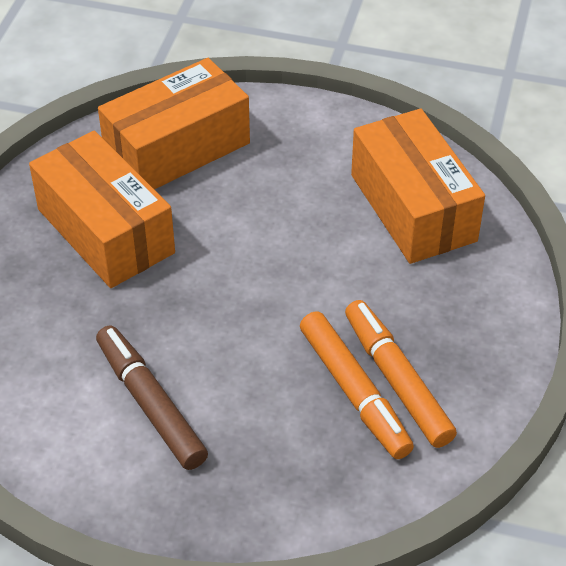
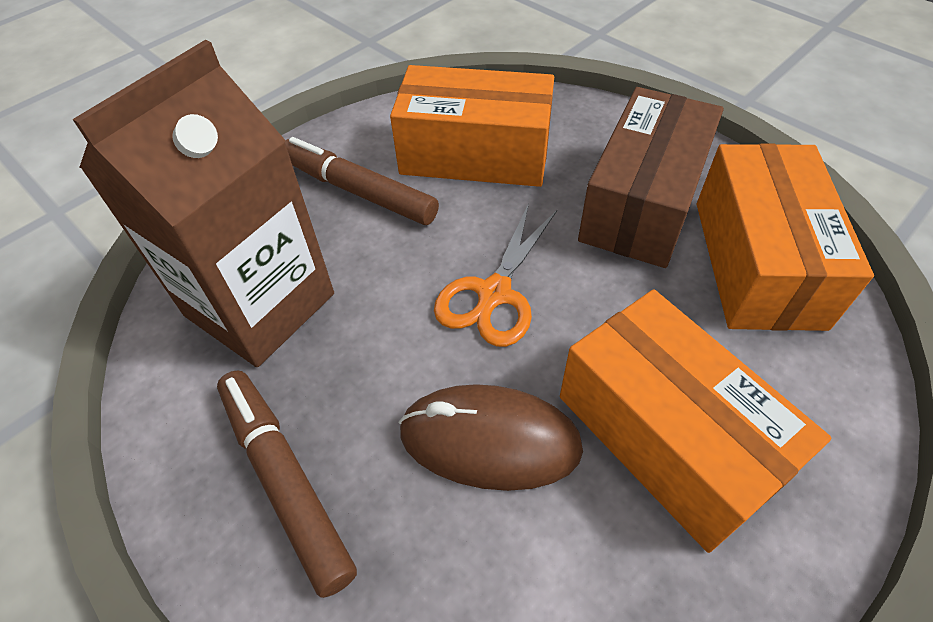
brown box: 0 -> 1
brown carton: 0 -> 1
brown marker: 1 -> 2
brown mouse: 0 -> 1
orange marker: 2 -> 0
orange scissors: 0 -> 1

